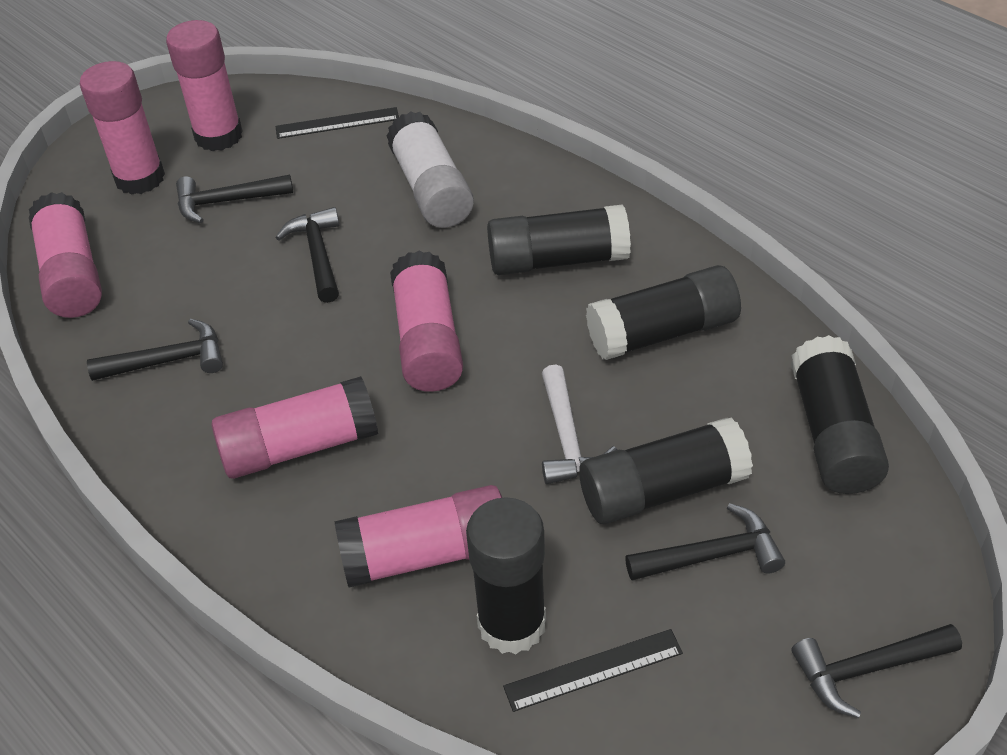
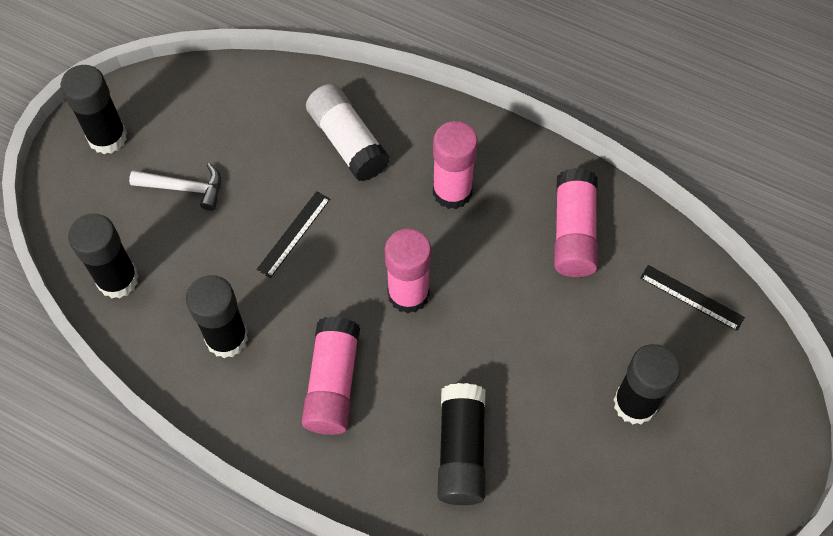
black hammer: 5 -> 0
pink glue stick: 6 -> 4

